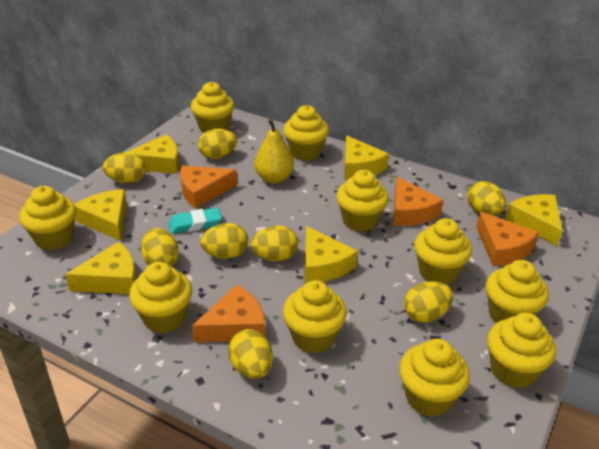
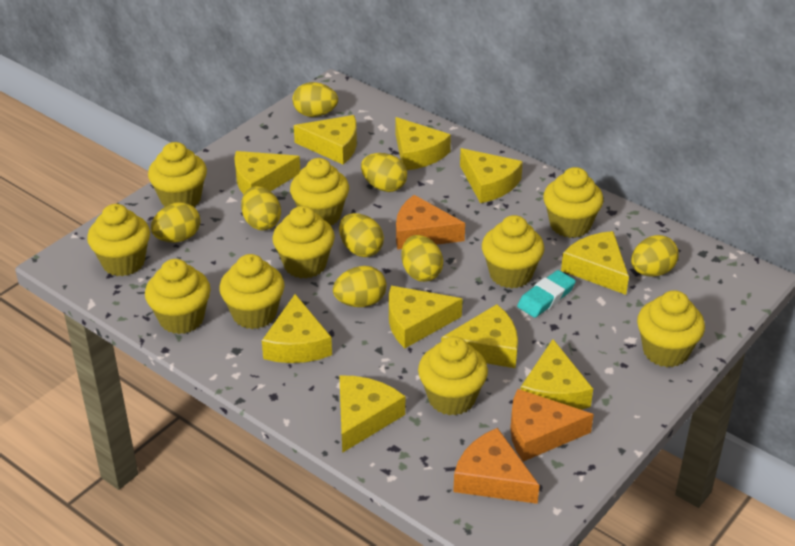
orange cheese: 4 -> 3
yellow cheese: 6 -> 10
yellow pear: 1 -> 0

